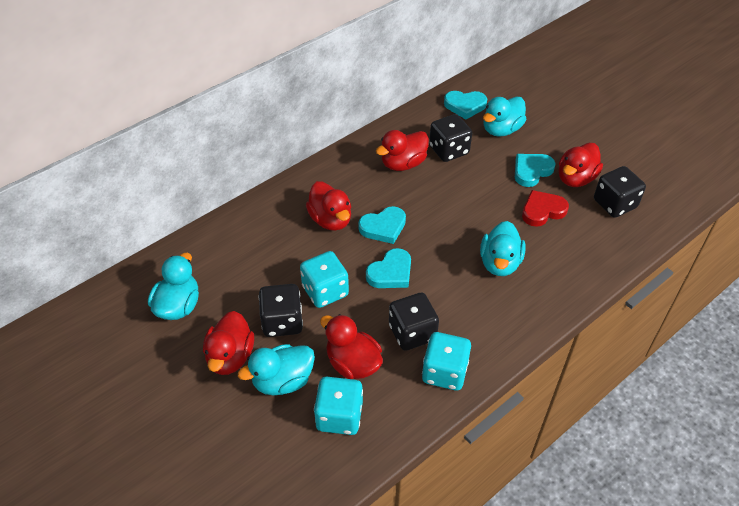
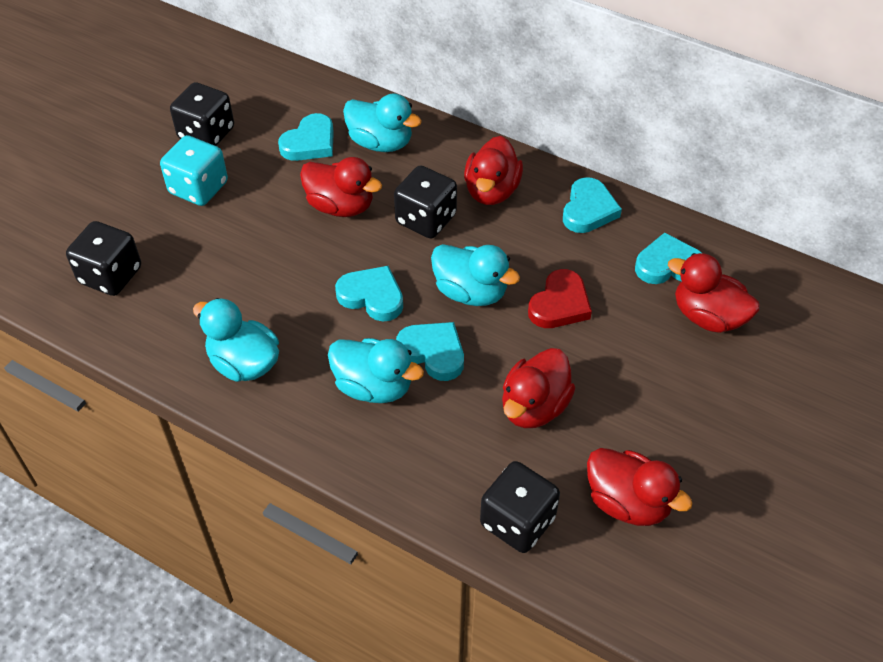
turquoise dice: 3 -> 1
turquoise heart: 4 -> 5

